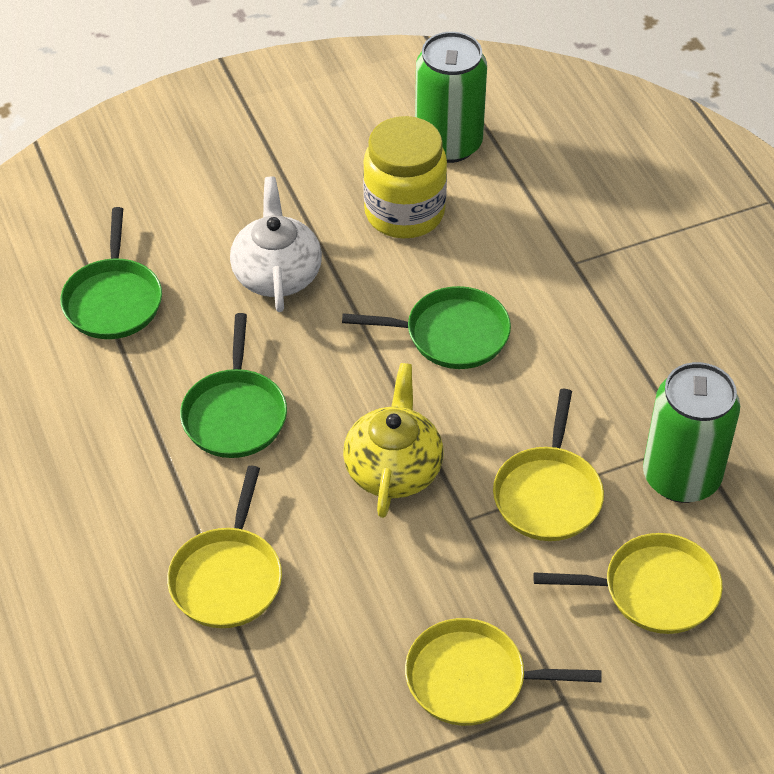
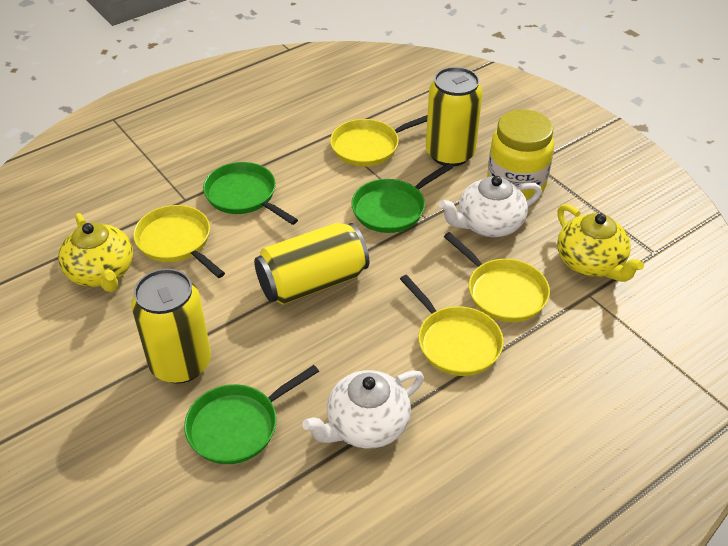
green can: 2 -> 0
white teapot: 1 -> 2
yellow can: 0 -> 3
yellow teapot: 1 -> 2

